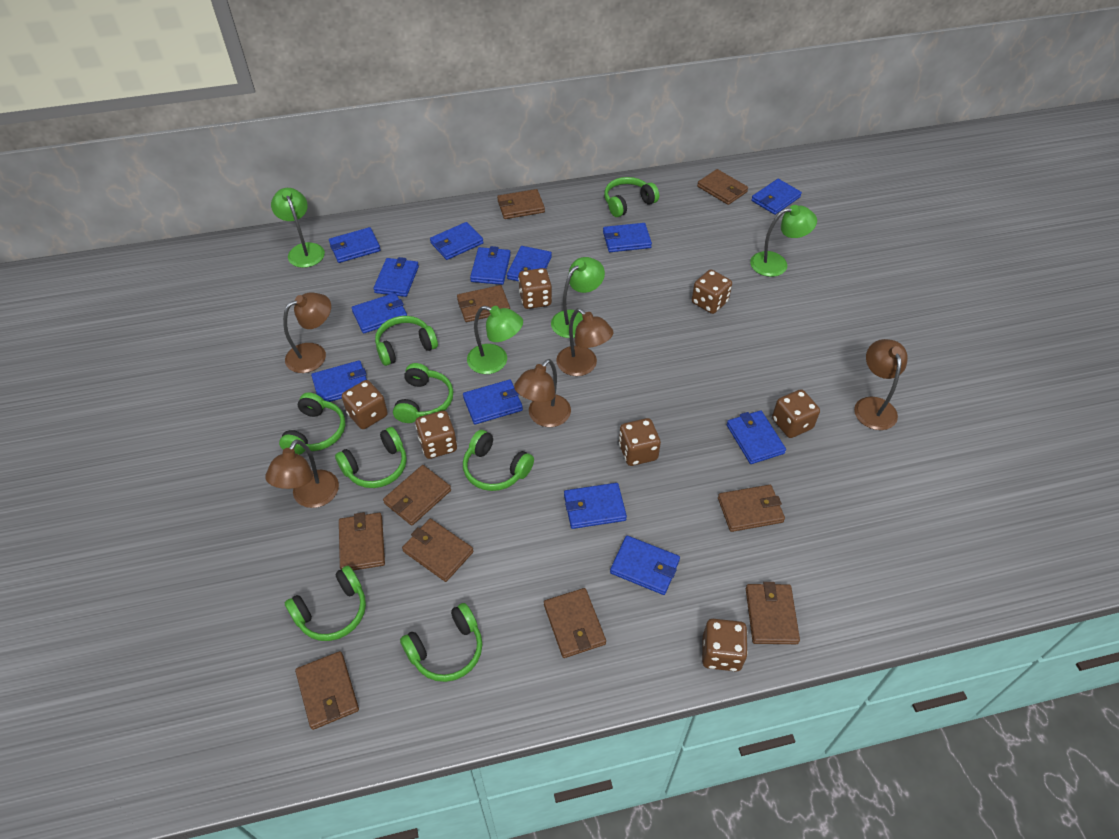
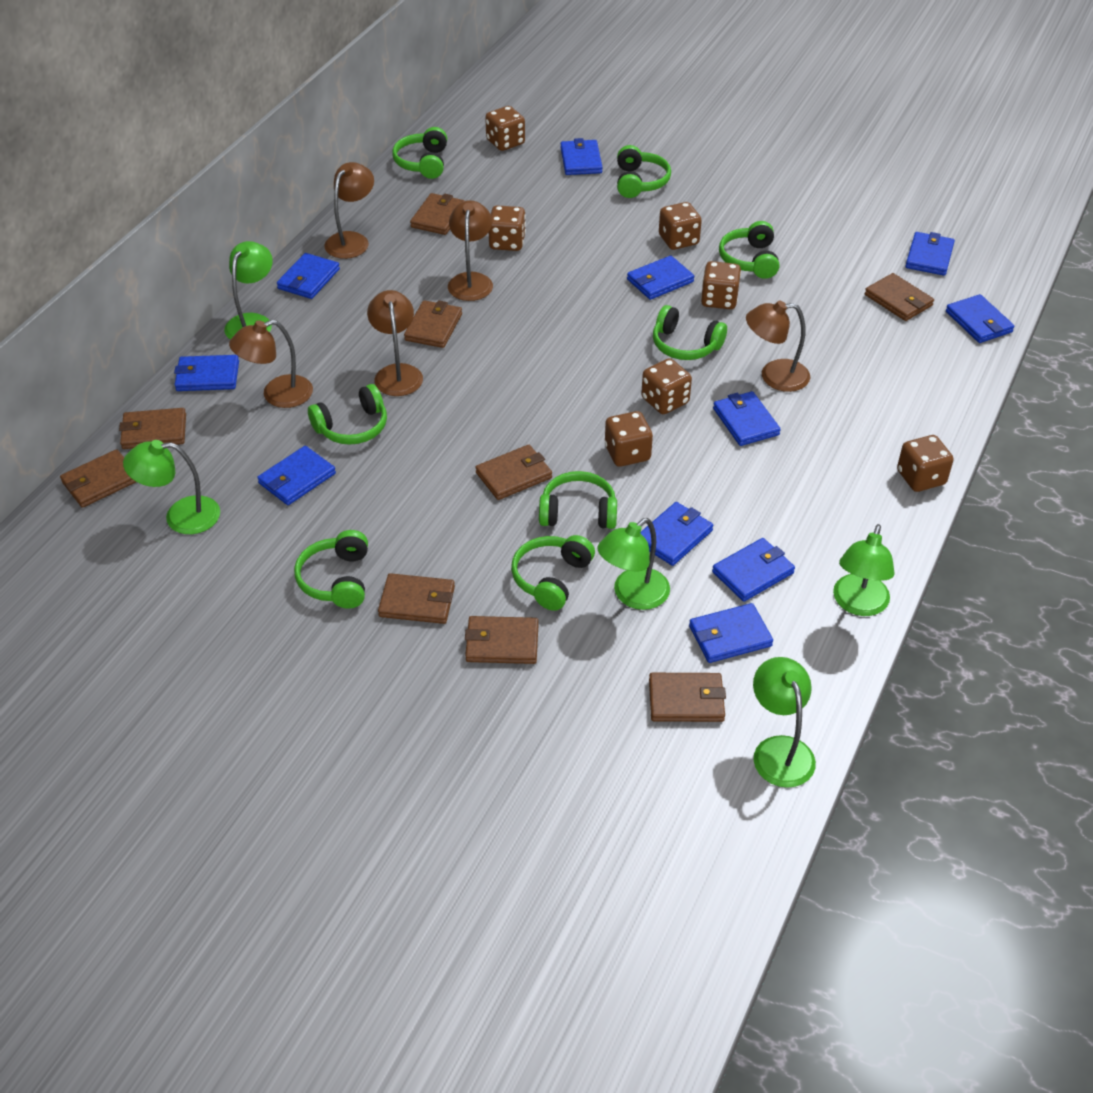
blue wallet: 13 -> 11
brown wallet: 10 -> 9
green lamp: 4 -> 5

